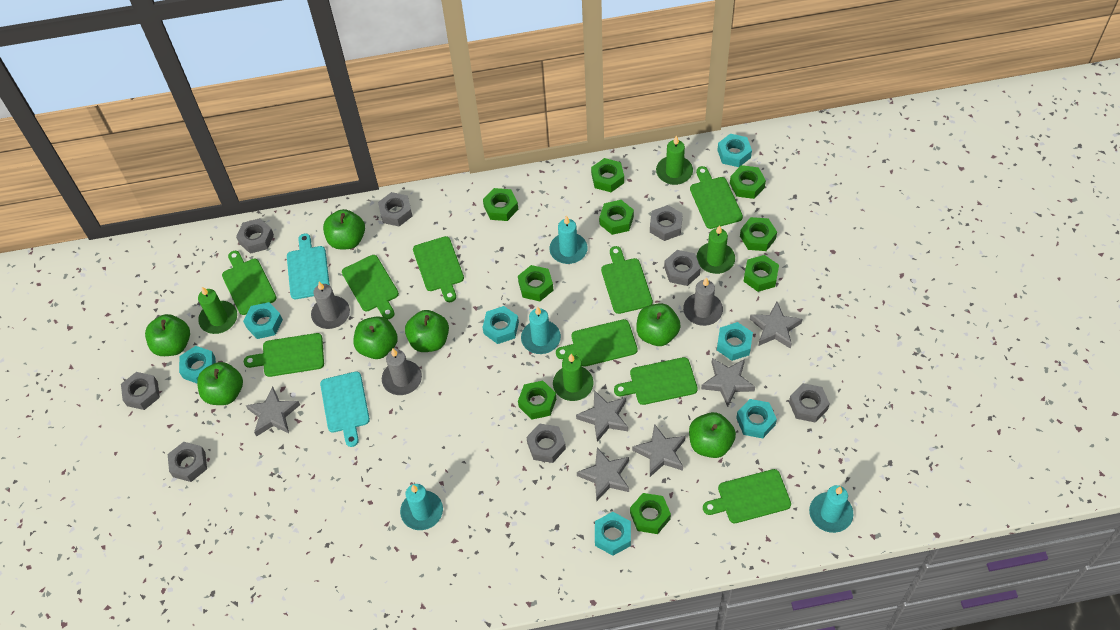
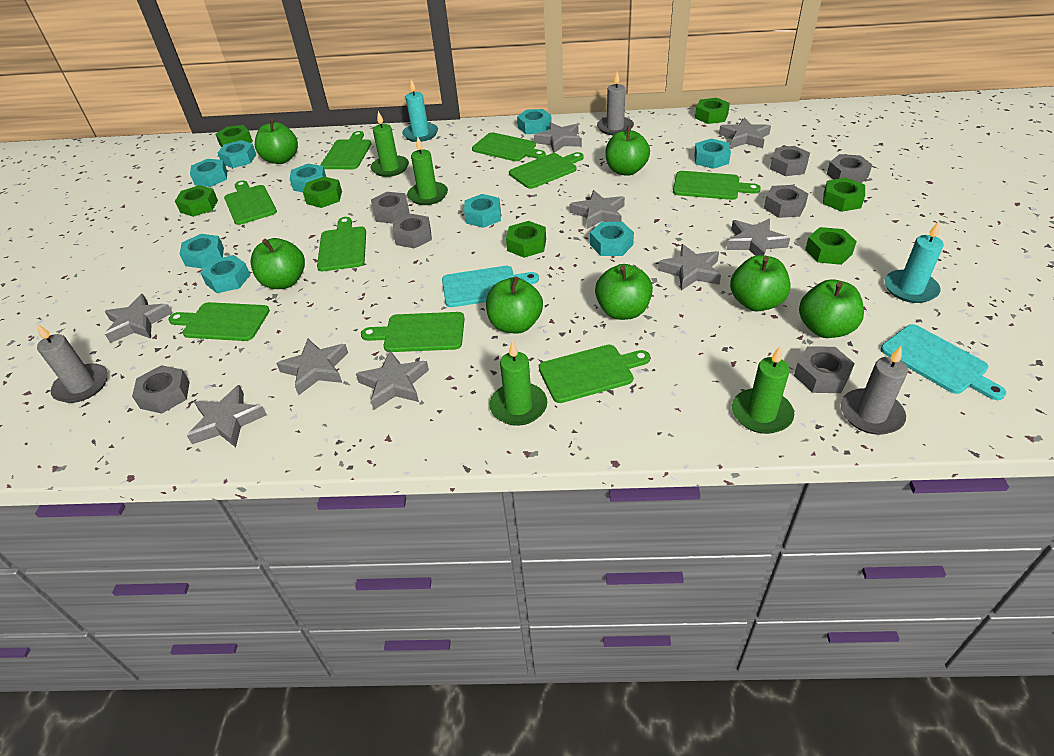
green nut: 9 -> 7
grey nut: 8 -> 7
grey star: 6 -> 9
turquoise candle: 4 -> 2
turquoise nut: 7 -> 9

